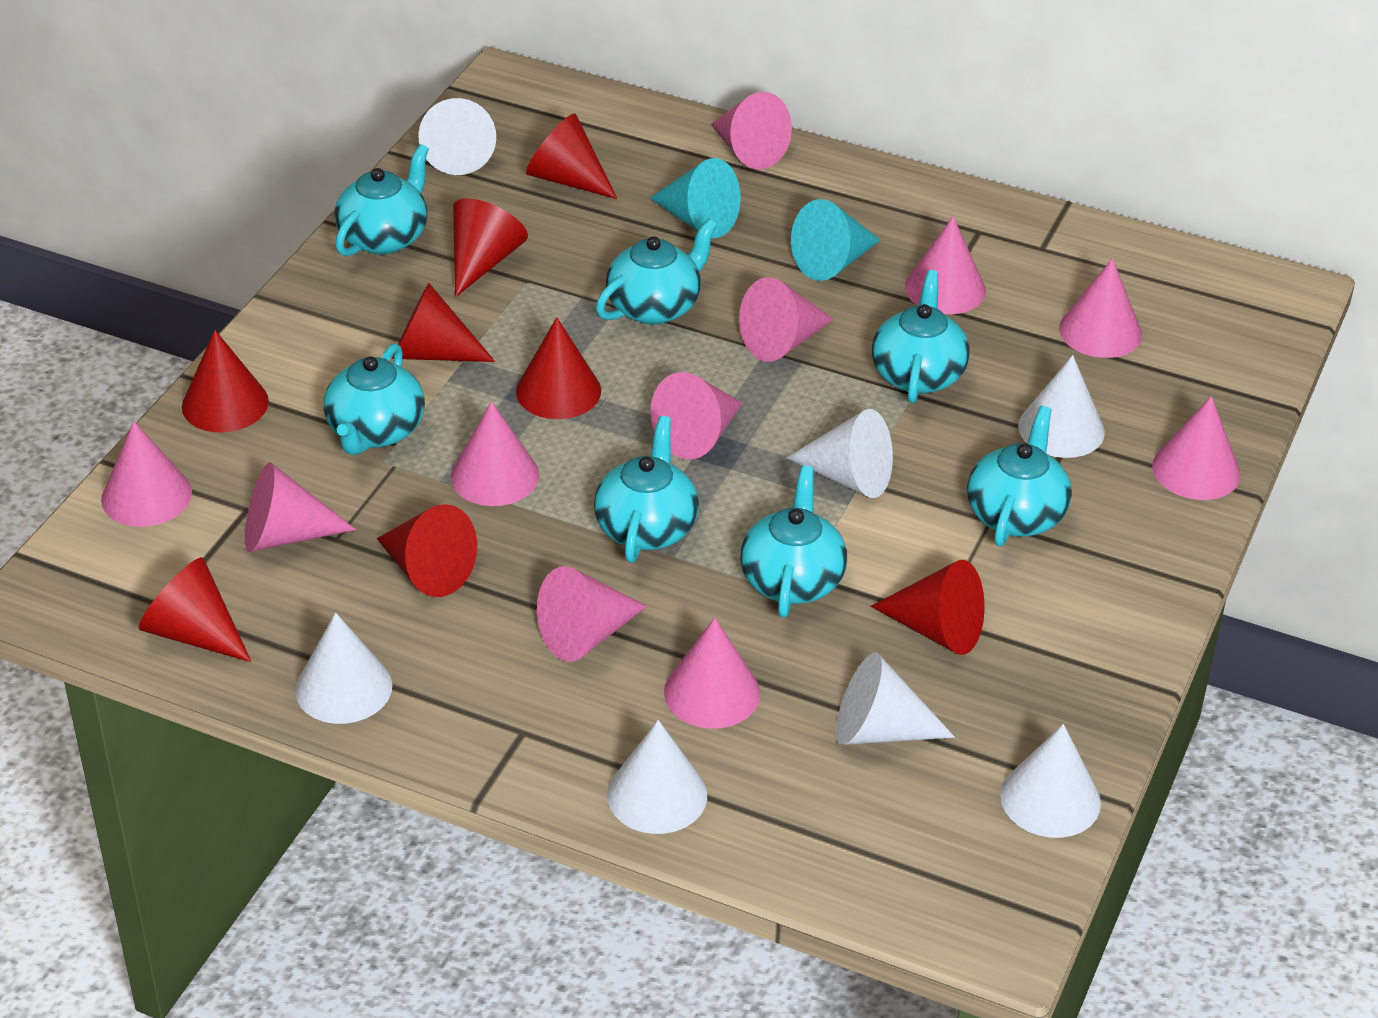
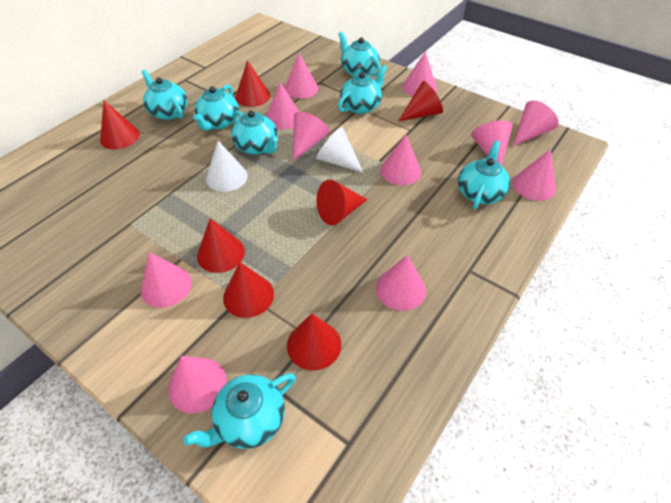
red cone: 8 -> 7
turquoise cone: 2 -> 0
white cone: 7 -> 2

